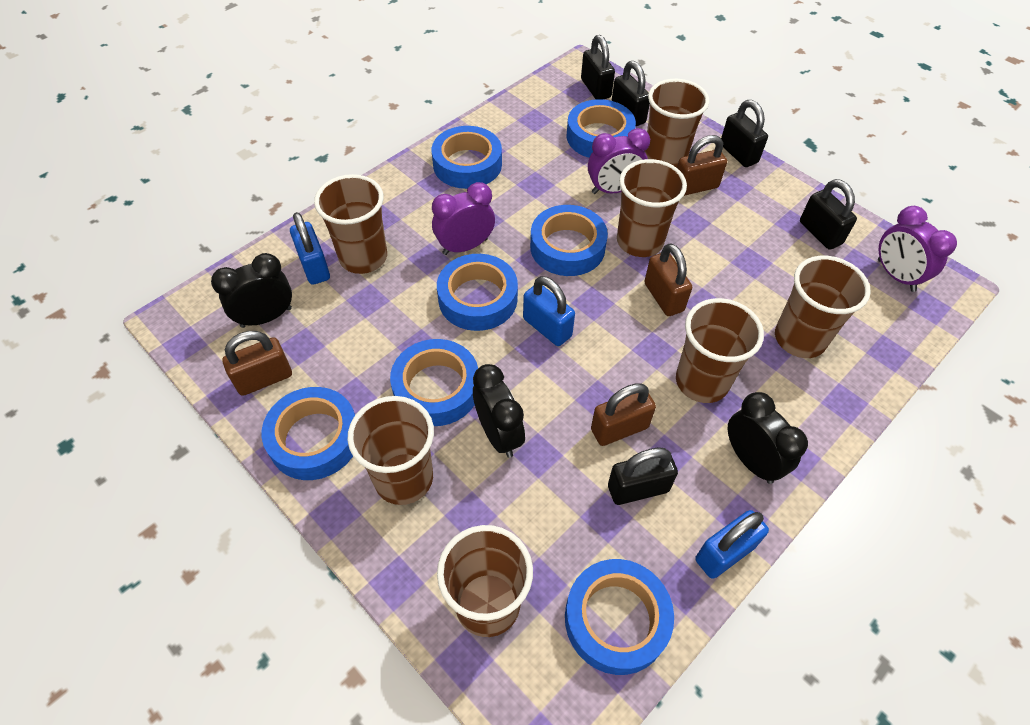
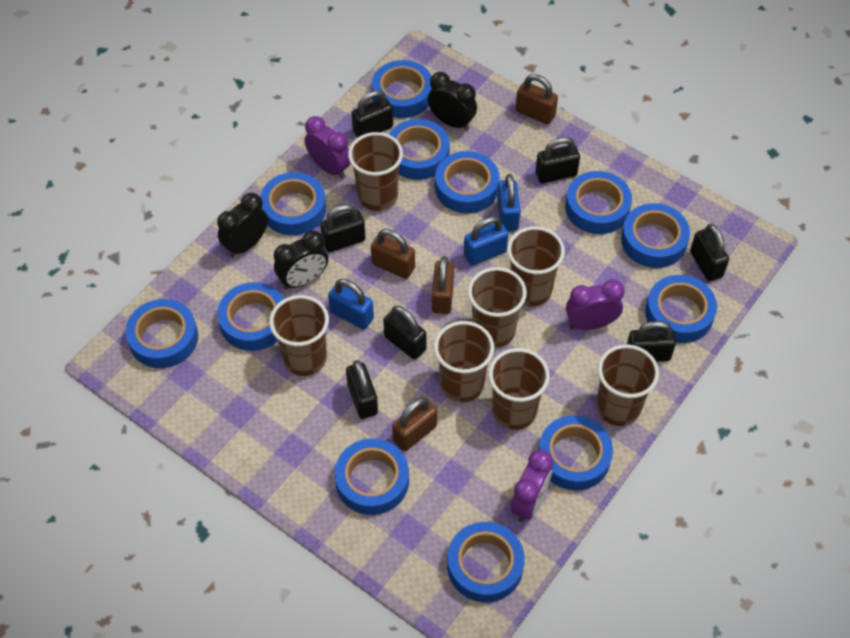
black padlock: 5 -> 7
blue tape: 7 -> 12

